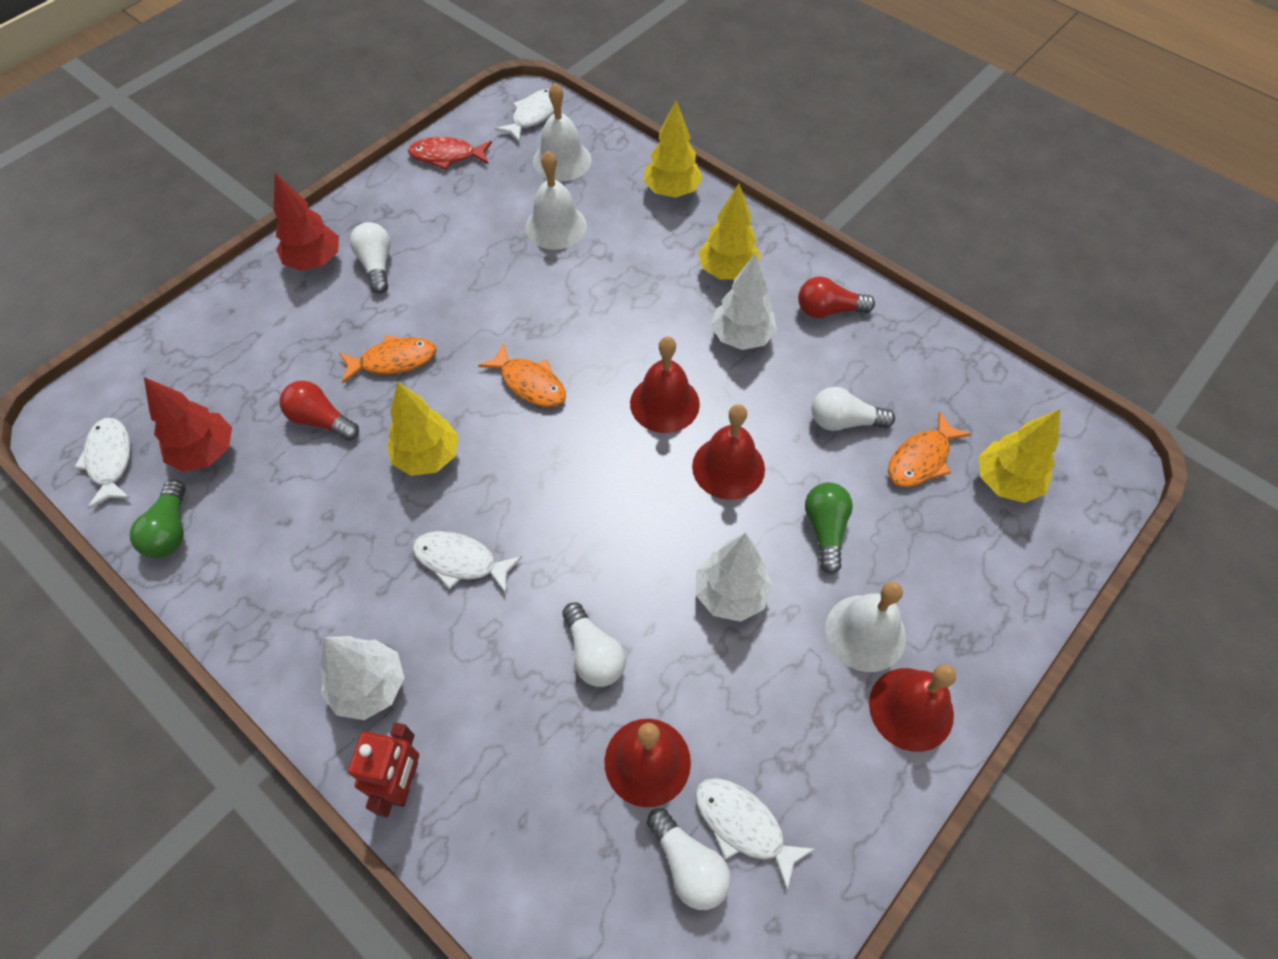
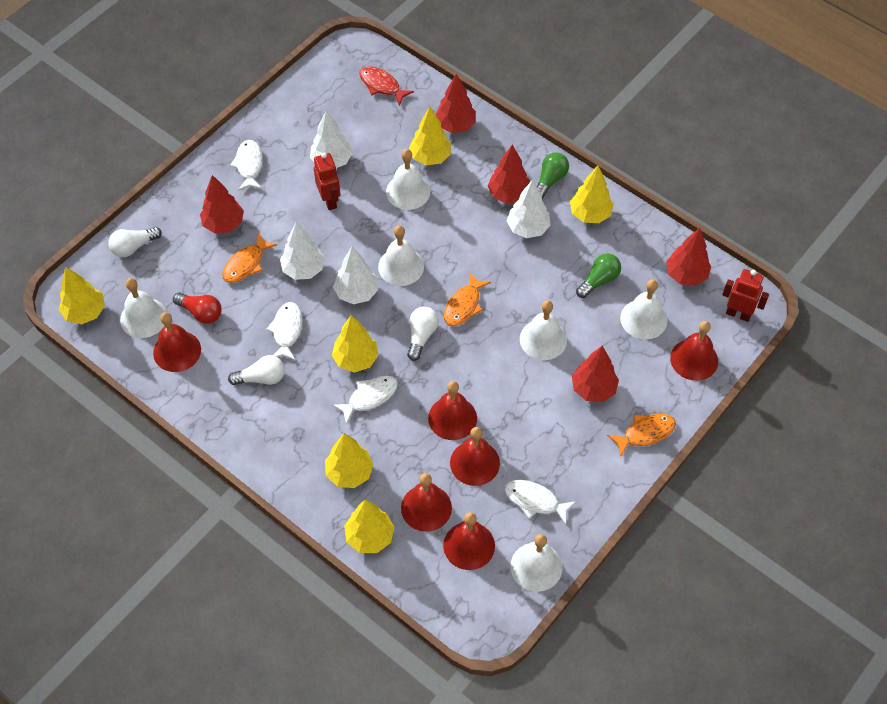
red bell: 4 -> 6
red light bulb: 2 -> 1
red robot: 1 -> 2
red tree: 2 -> 5
white bell: 3 -> 6
white light bulb: 4 -> 3
white tree: 3 -> 4
yellow tree: 4 -> 6

